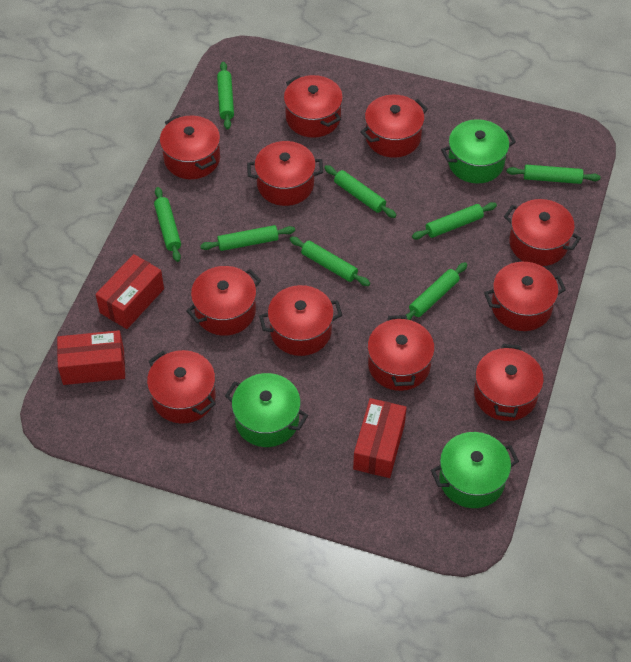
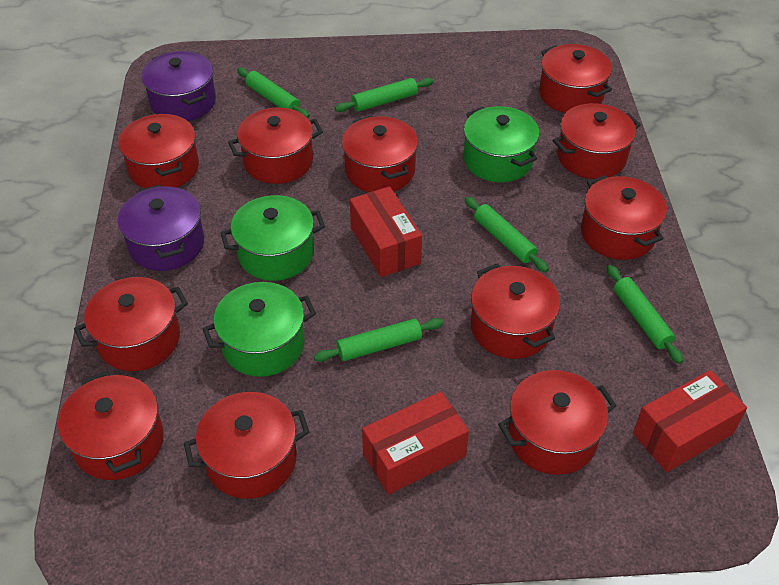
green rolling pin: 8 -> 5
purple pot: 0 -> 2

